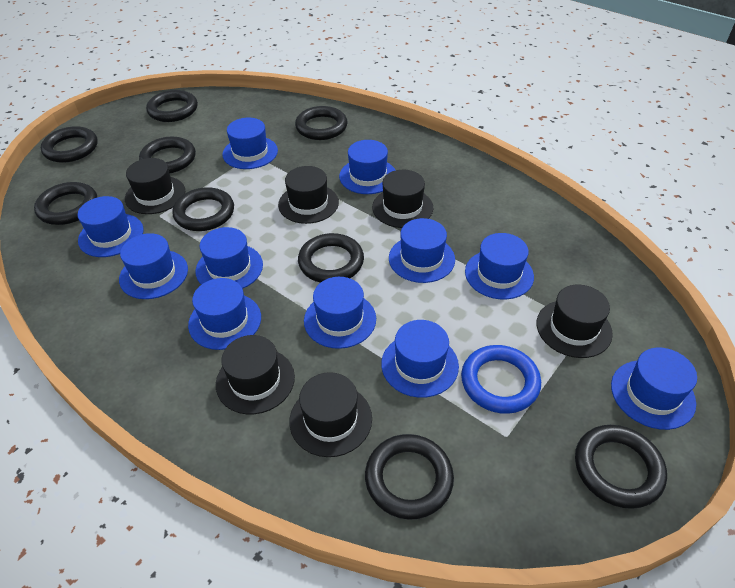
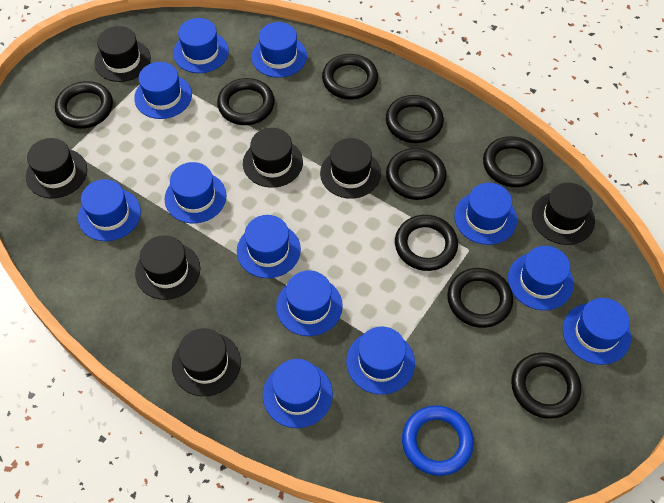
black hat: 6 -> 7
blue hat: 11 -> 12

